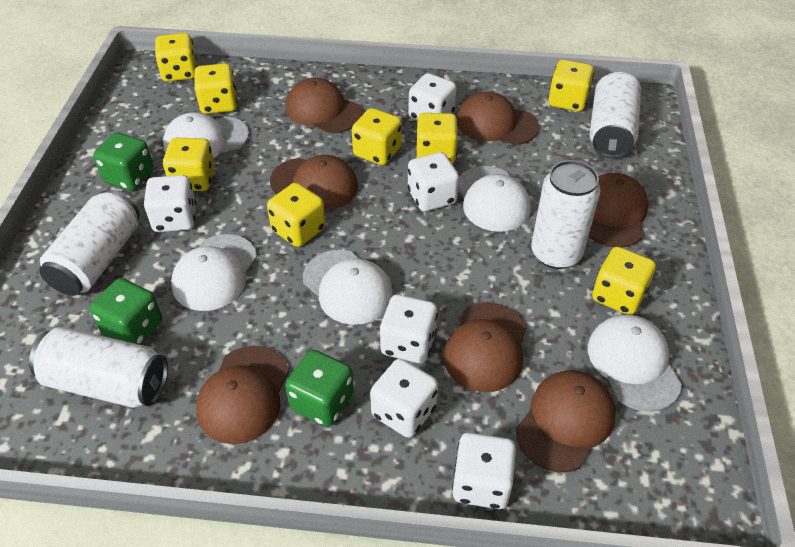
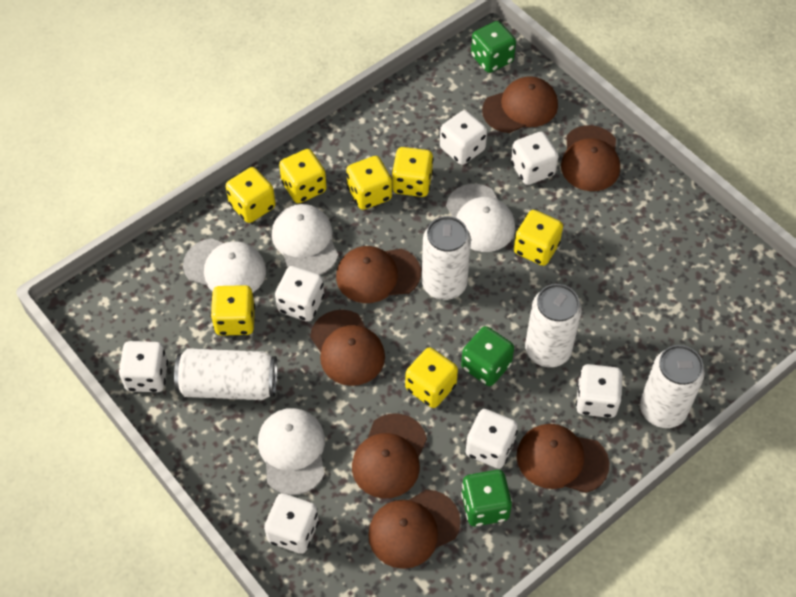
white cap: 5 -> 4
white dice: 6 -> 7
yellow dice: 8 -> 7

